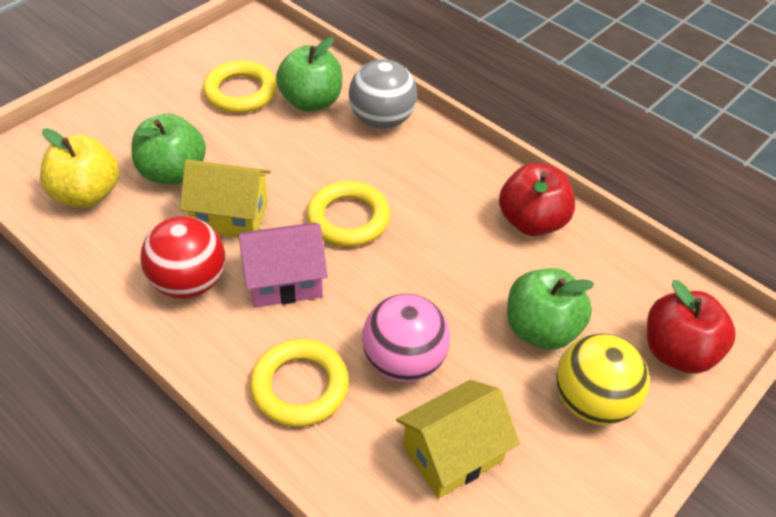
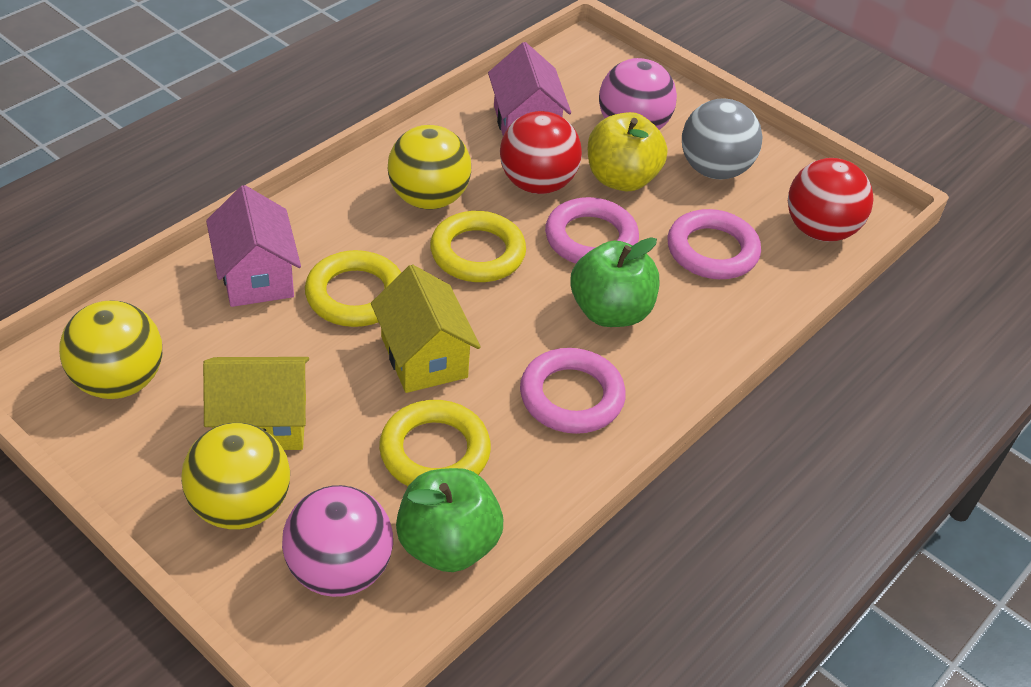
green apple: 3 -> 2
pink ball: 1 -> 2
pink house: 1 -> 2
pink ring: 0 -> 3
red apple: 2 -> 0
red ball: 1 -> 2
yellow ball: 1 -> 3

